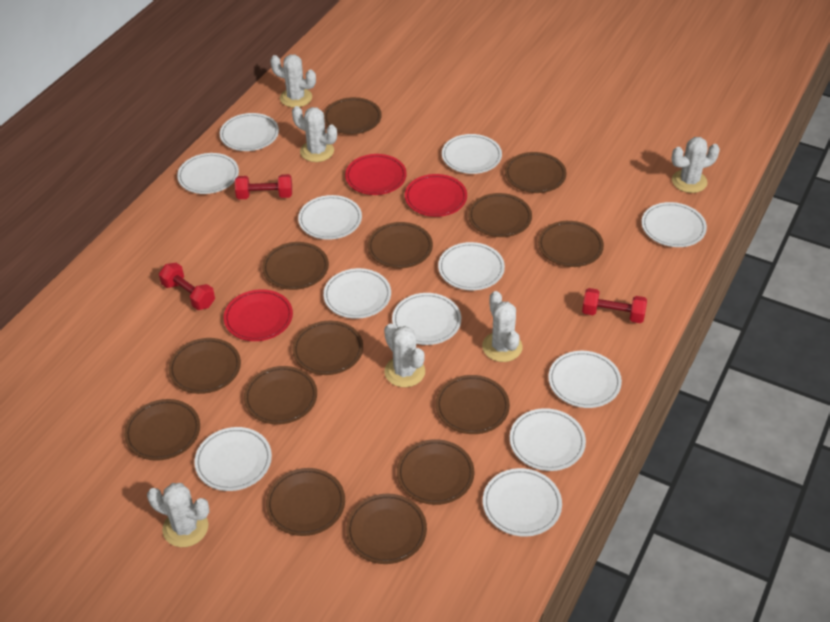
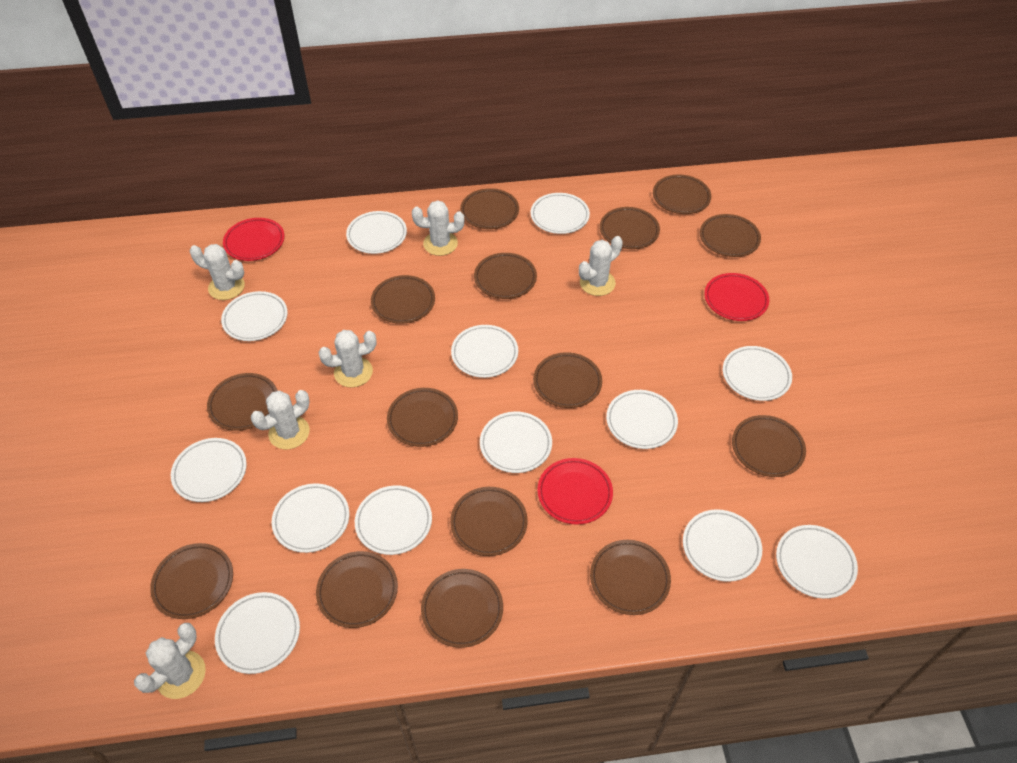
brown plate: 14 -> 15
red dumbbell: 3 -> 0
white plate: 12 -> 13

